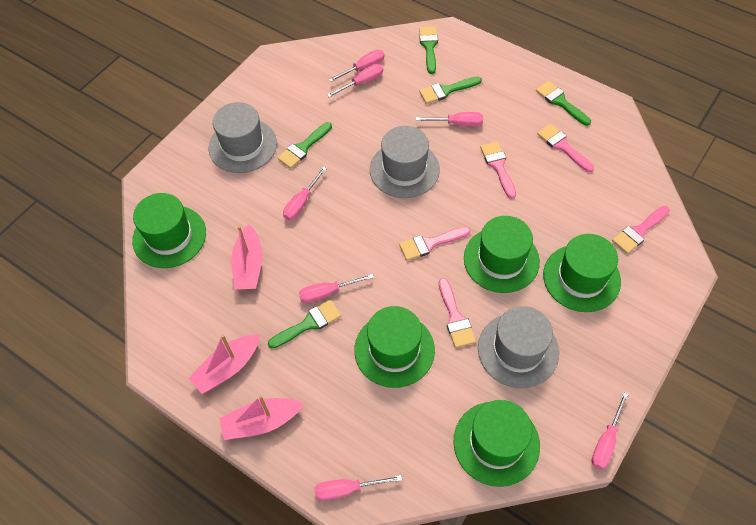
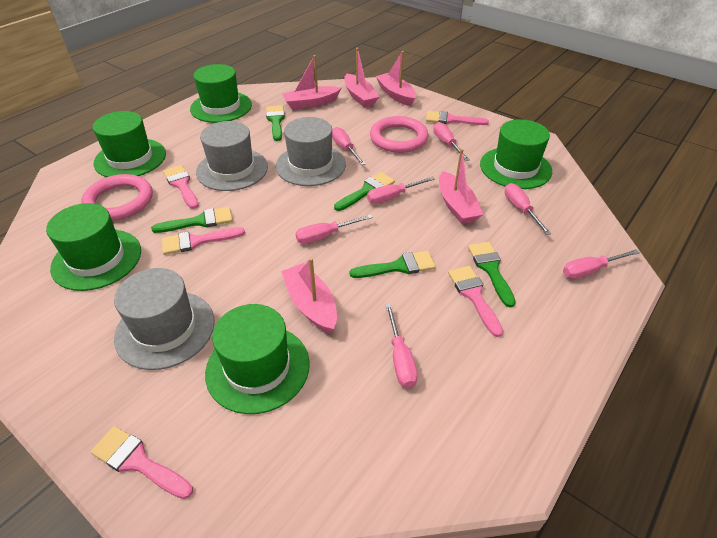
pink boat: 3 -> 5
pink ring: 0 -> 2

